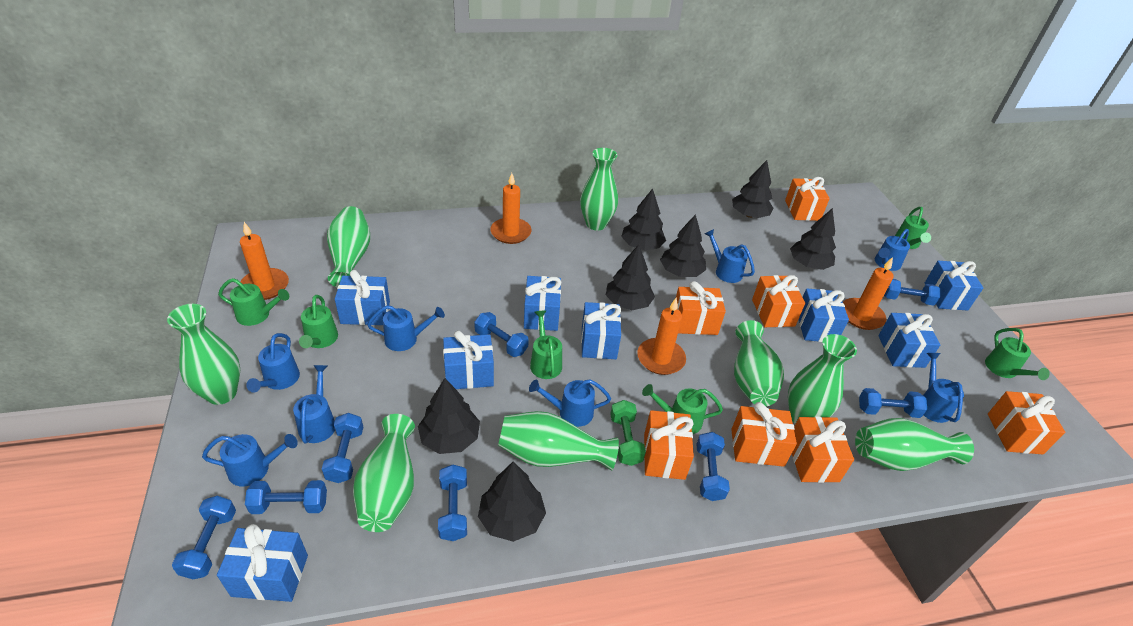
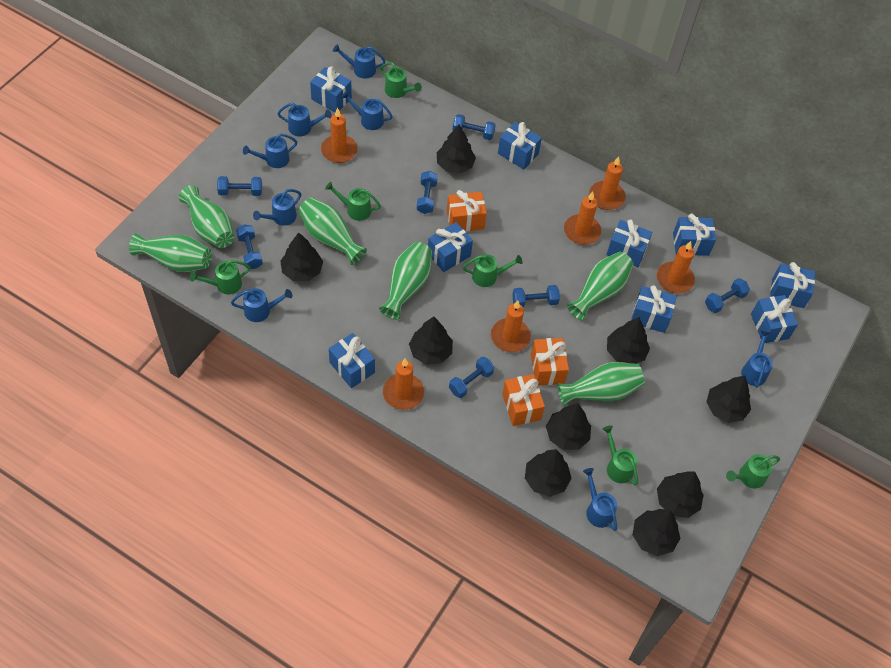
black tree: 7 -> 9
blue dumbbell: 8 -> 7
blue gift: 8 -> 9
green dumbbell: 1 -> 0
green vase: 8 -> 6
orange candle: 4 -> 6
orange gift: 7 -> 3

